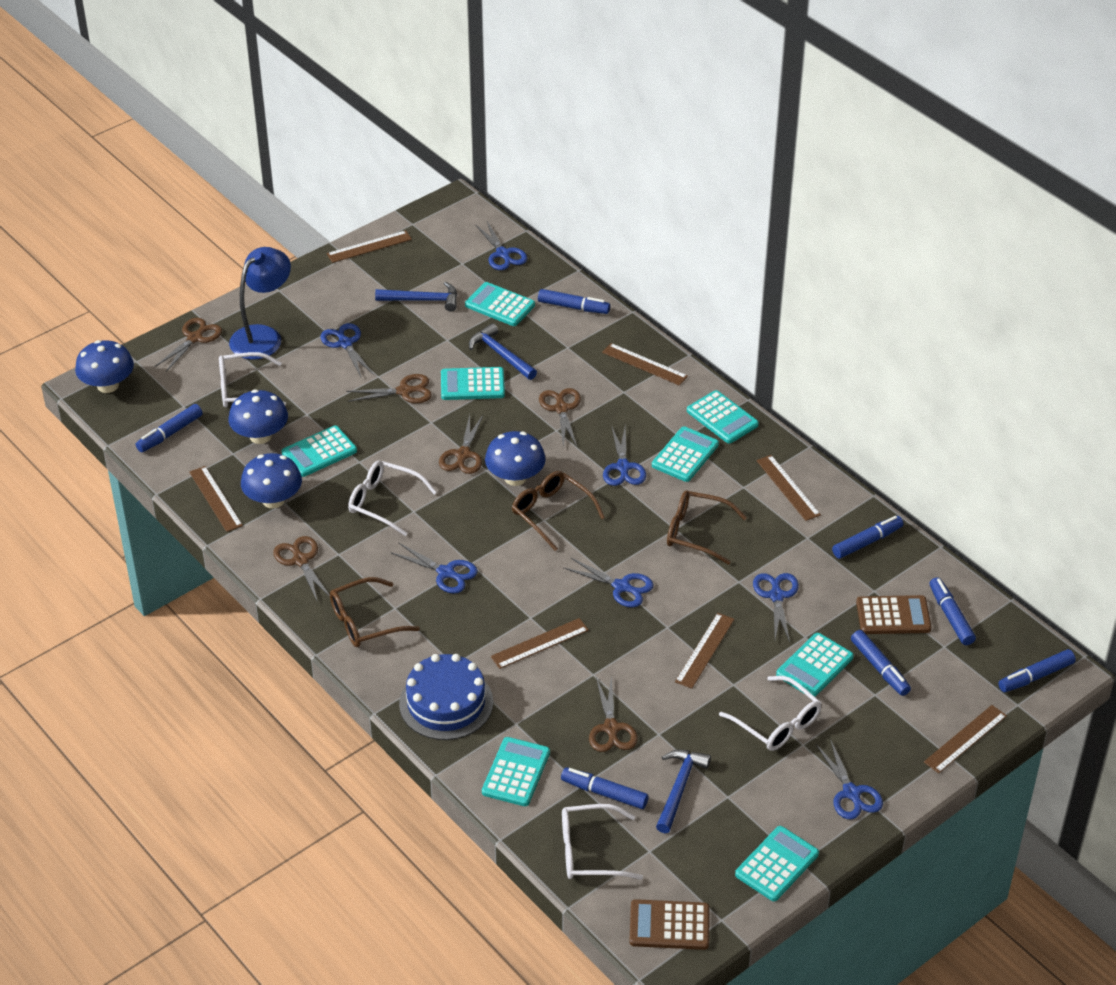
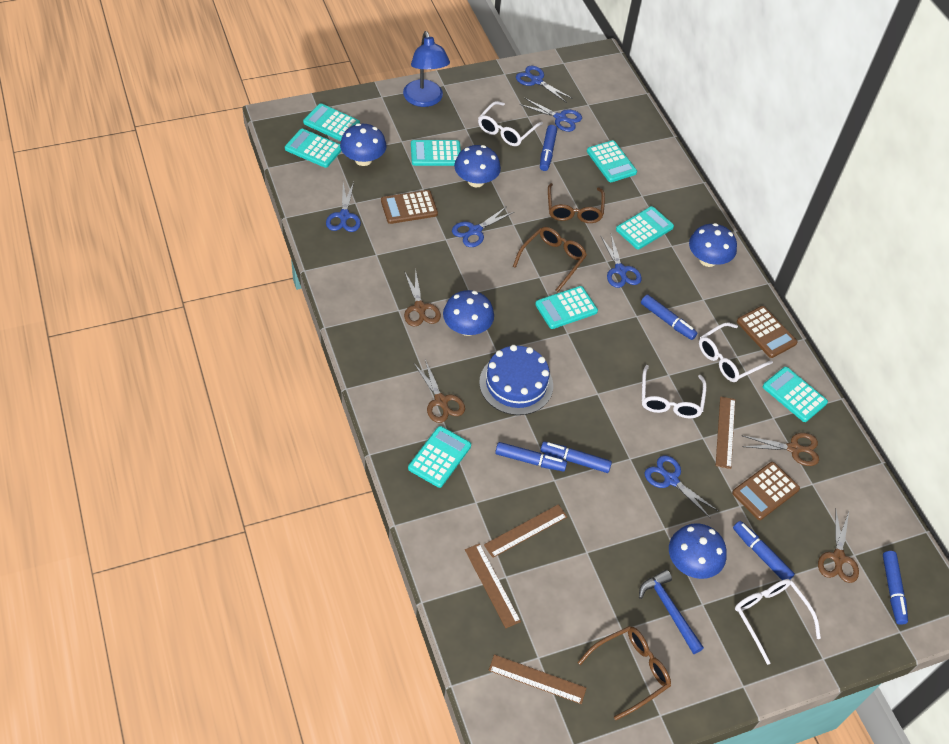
blue hammer: 3 -> 1
blue marker: 7 -> 6
blue mushroom: 4 -> 5
blue scissors: 7 -> 6
brown calculator: 2 -> 3
brown ruler: 7 -> 4
brown scissors: 6 -> 4

